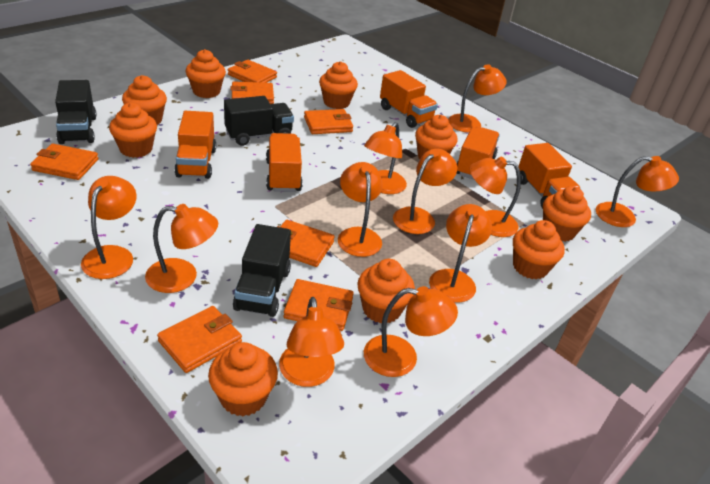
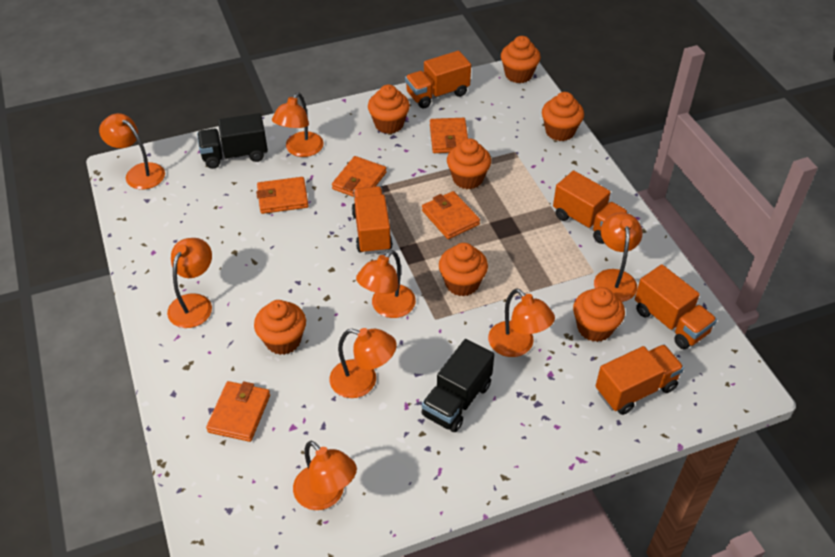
black truck: 3 -> 2
orange cupcake: 9 -> 7
orange lamp: 11 -> 8
orange wallet: 7 -> 5

